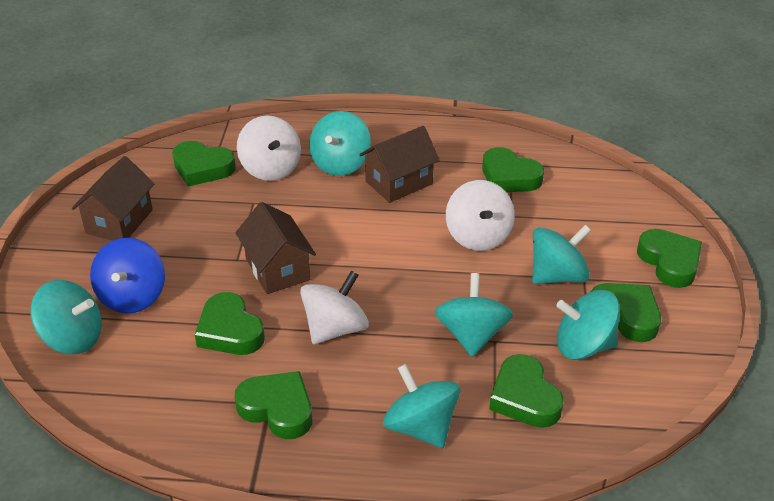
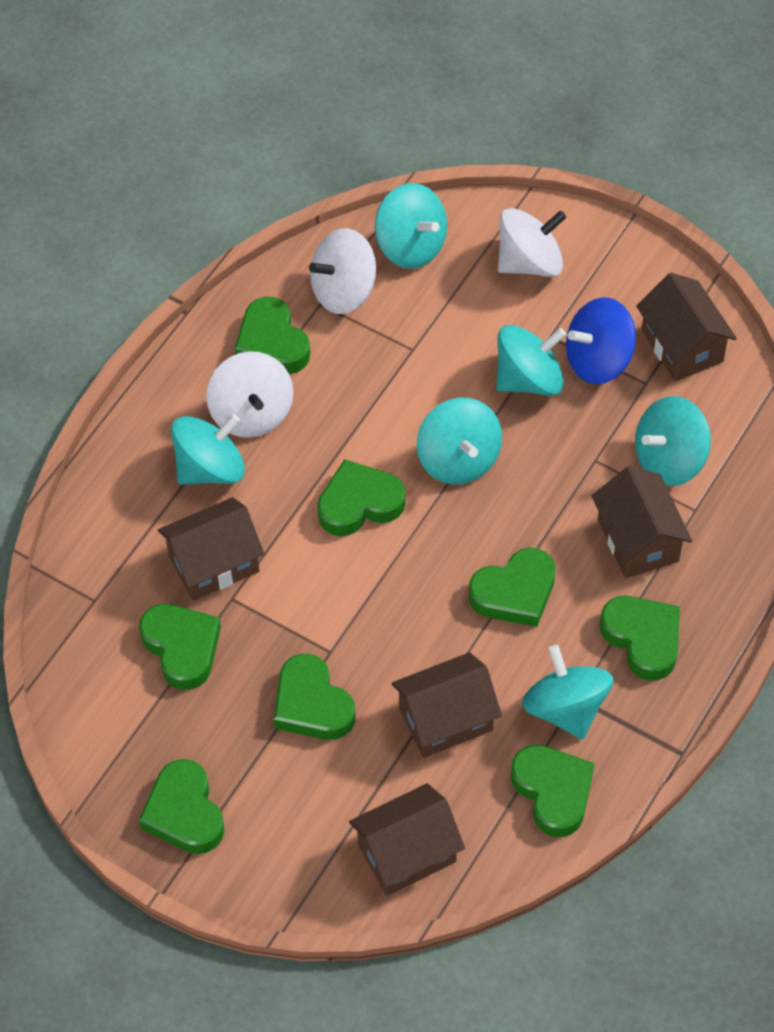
brown house: 3 -> 5
green heart: 7 -> 8

